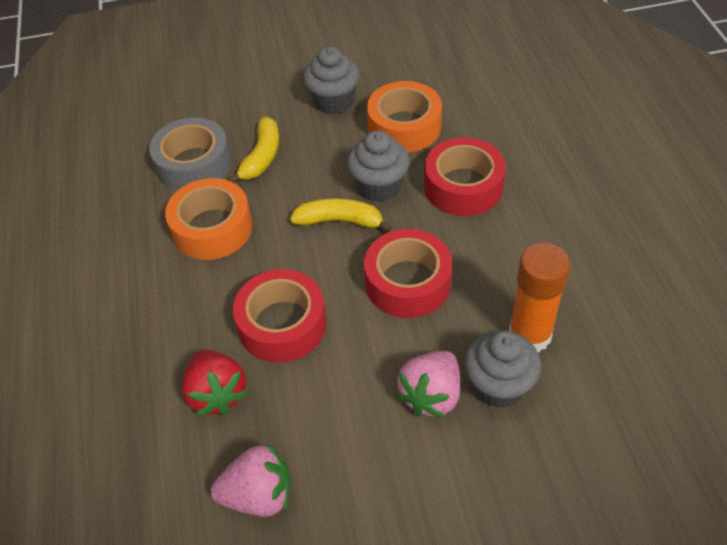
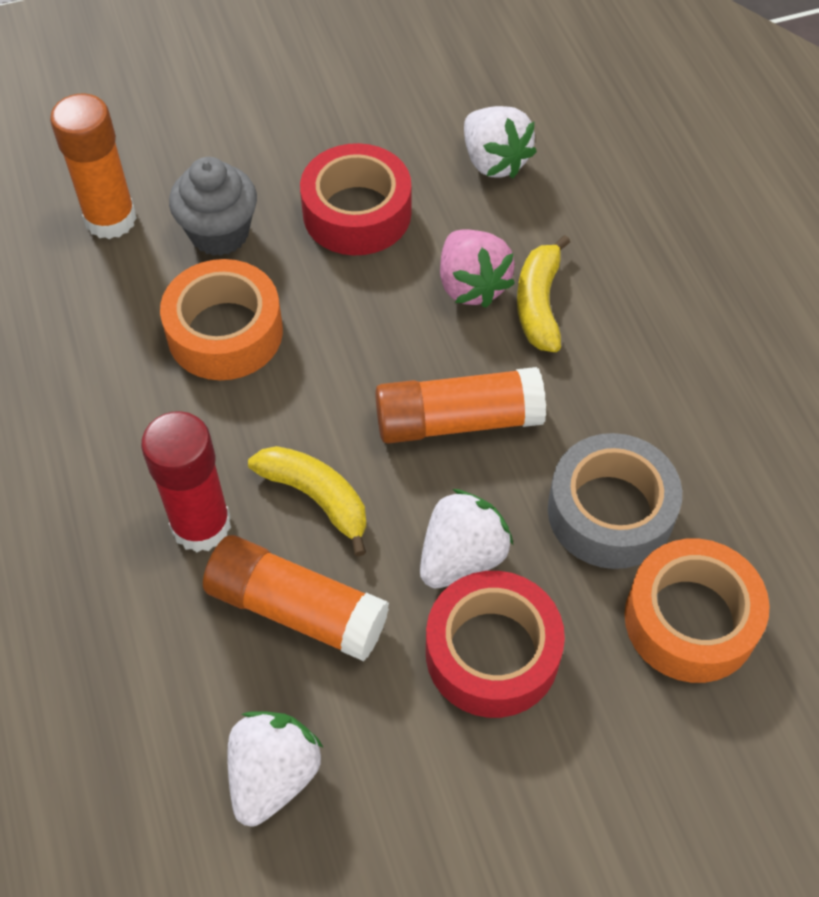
grey cupcake: 3 -> 1
orange glue stick: 1 -> 3
pink strawberry: 2 -> 1
red glue stick: 0 -> 1
red strawberry: 1 -> 0
red tape: 3 -> 2
white strawberry: 0 -> 3

